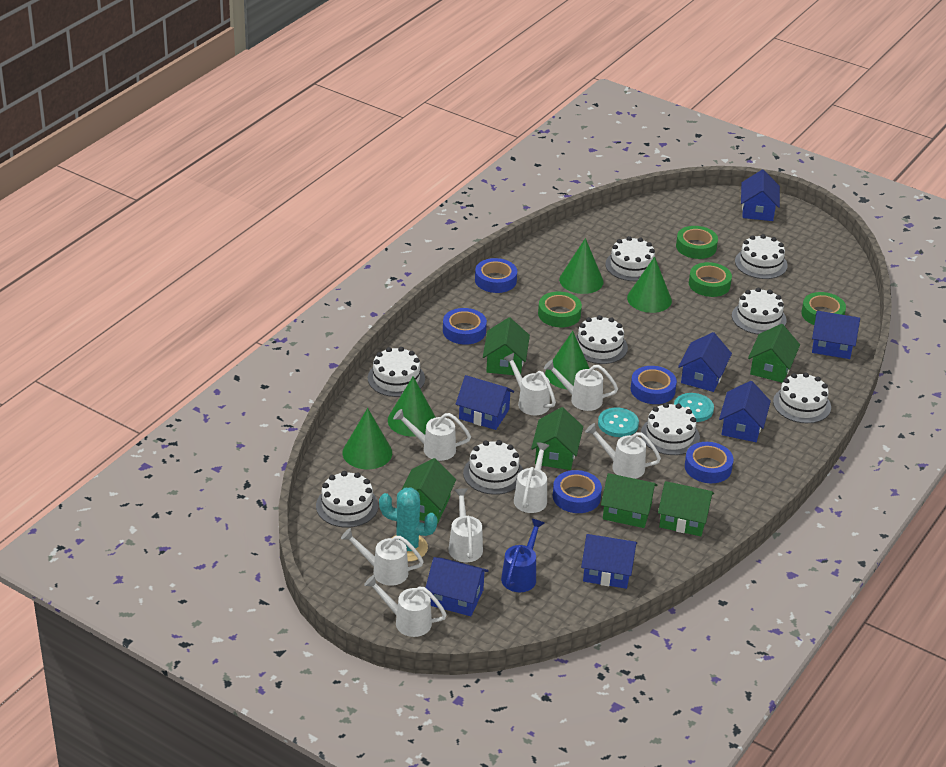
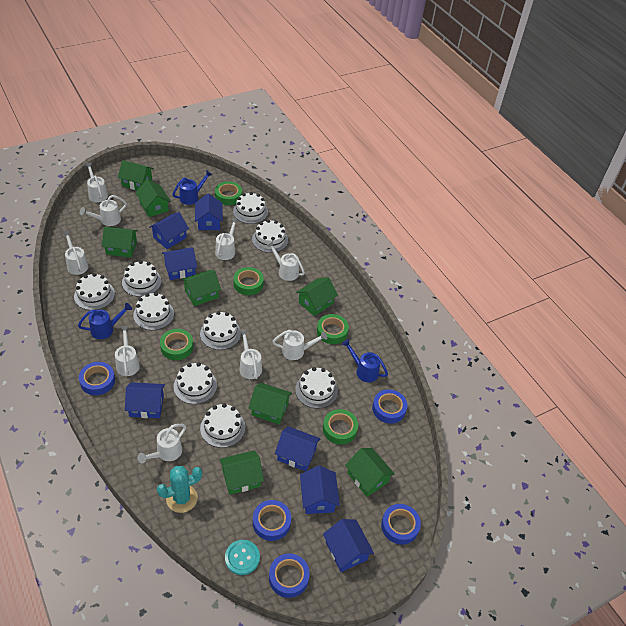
blue watering can: 1 -> 3
green cone: 5 -> 0
green house: 6 -> 8
green tape: 4 -> 5
turquoise button: 2 -> 1
white watering can: 8 -> 9

